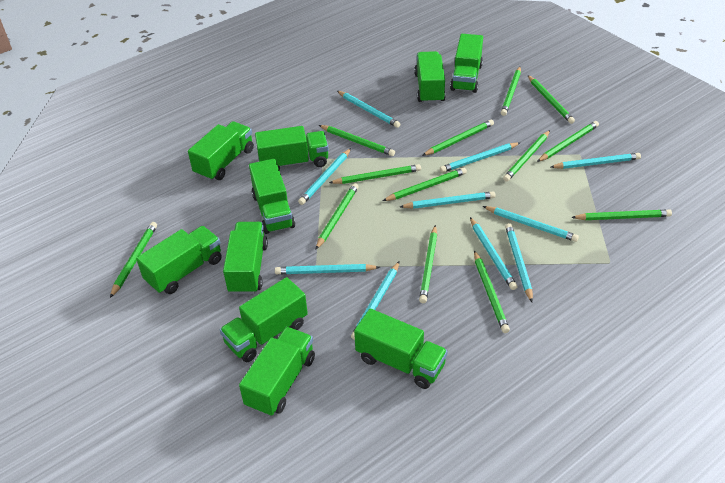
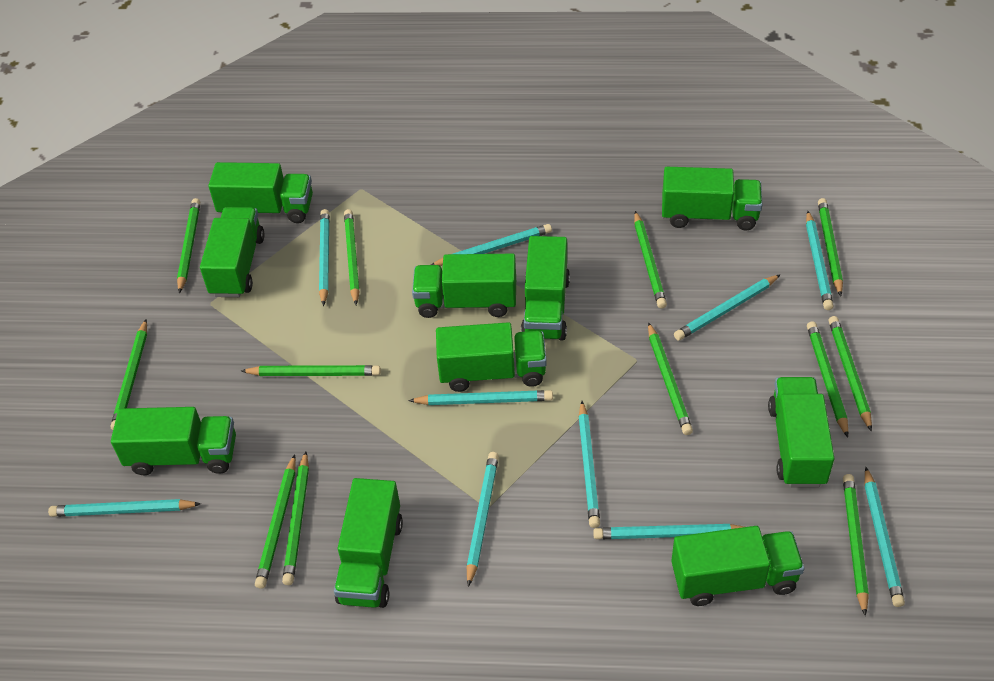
green pencil: 13 -> 12

